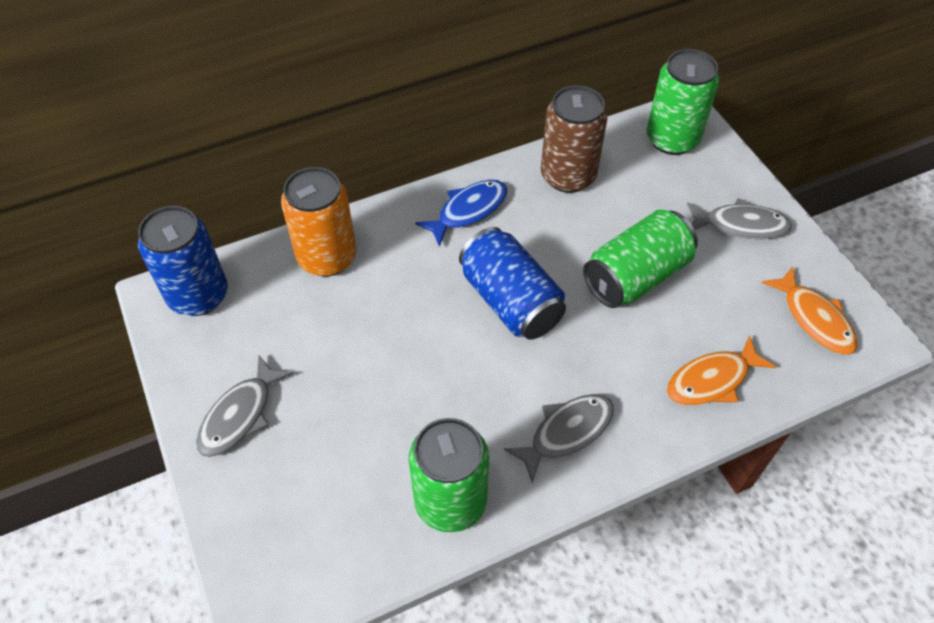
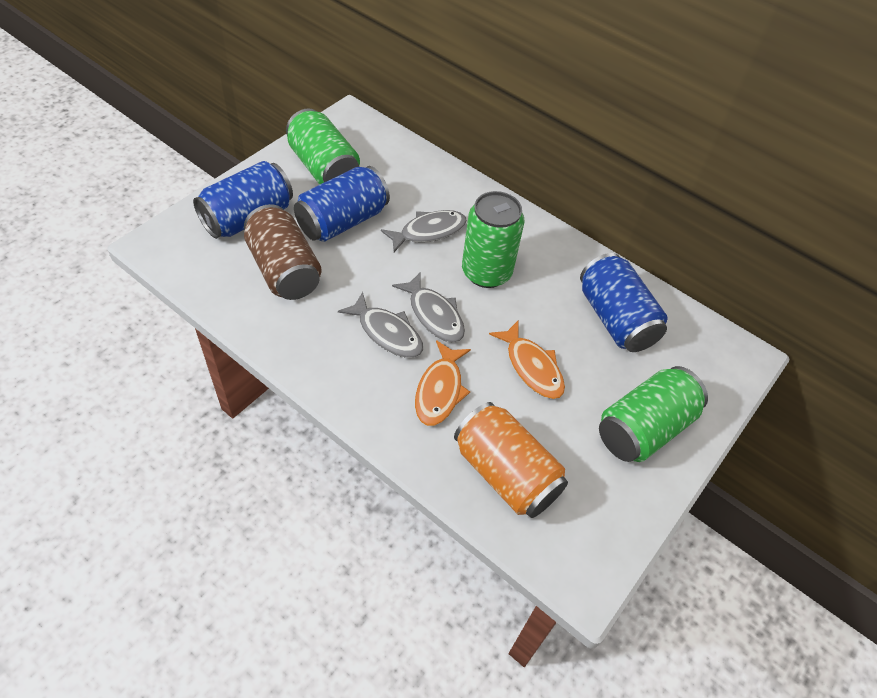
blue can: 2 -> 3
blue fish: 1 -> 0

